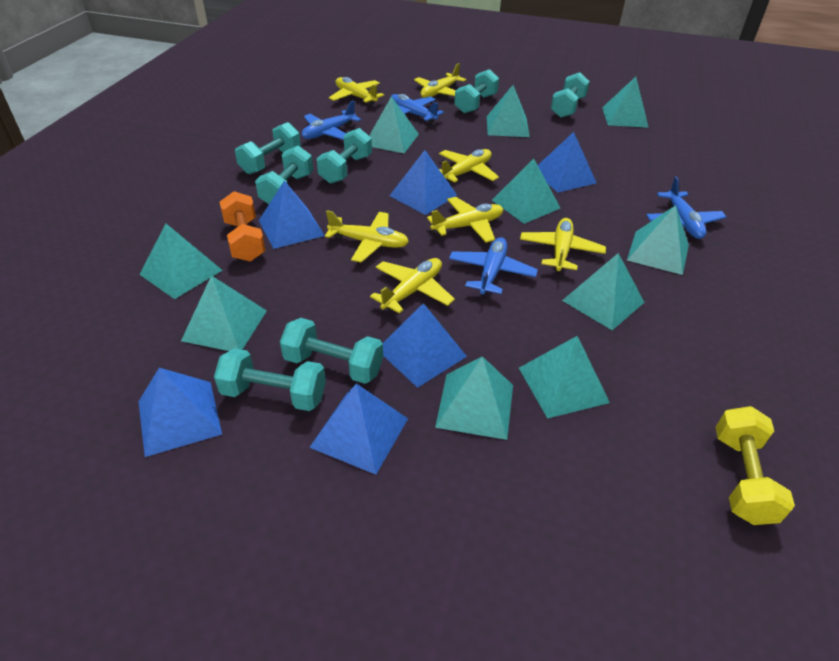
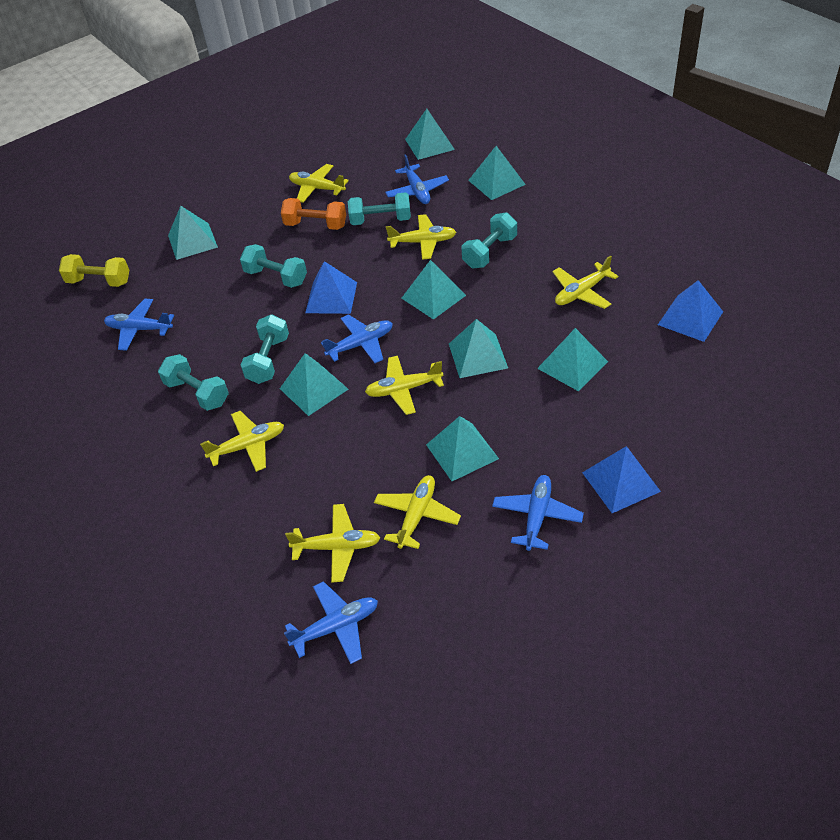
blue plane: 4 -> 5
blue pyramid: 6 -> 3
turquoise dumbbell: 7 -> 5
turquoise pyramid: 10 -> 8

